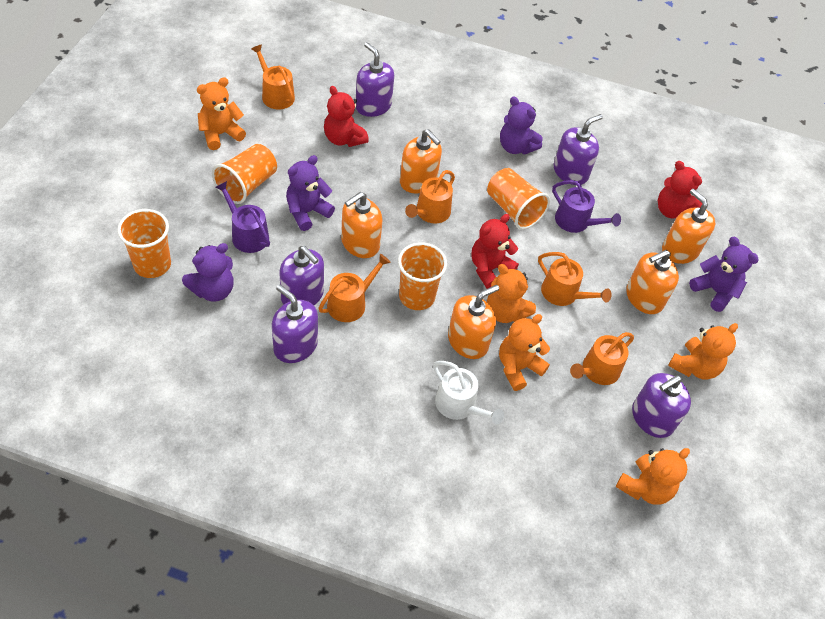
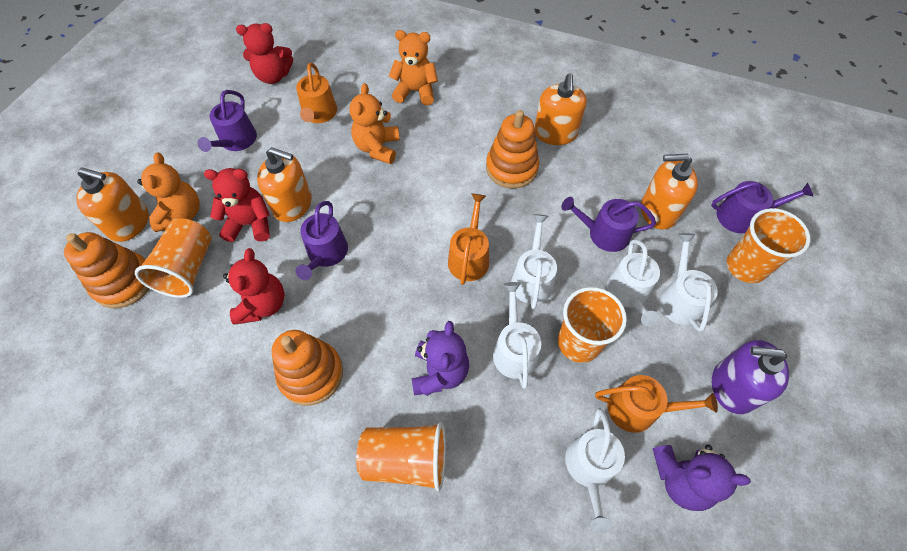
orange soap dispenser: 5 -> 4
orange stacking toy: 0 -> 3
orange teddy bear: 5 -> 3
orange watering can: 5 -> 3
purple soap dispenser: 5 -> 1
purple teddy bear: 4 -> 2
purple watering can: 2 -> 4
white watering can: 1 -> 5

